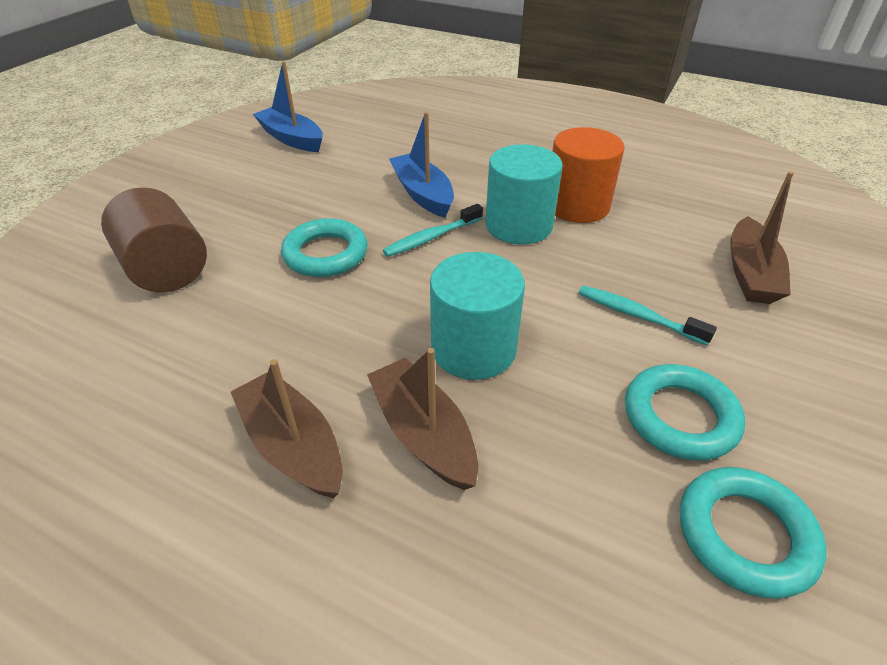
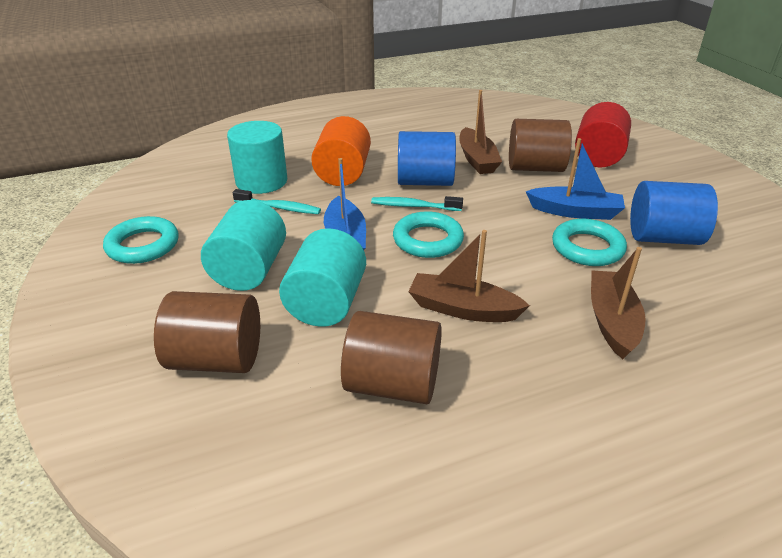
blue cylinder: 0 -> 2
brown cylinder: 1 -> 3
red cylinder: 0 -> 1
turquoise cylinder: 2 -> 3

